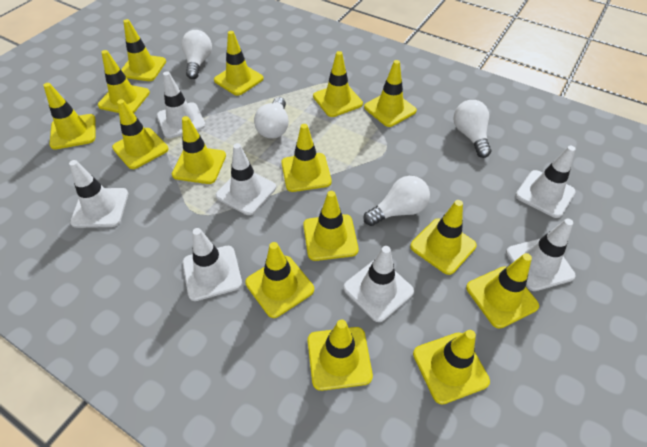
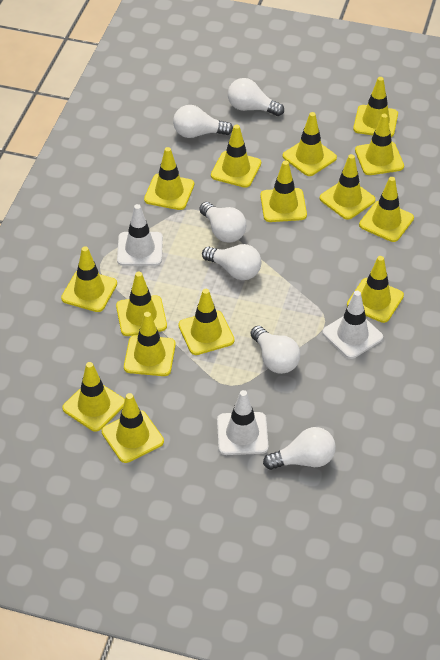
white light bulb: 4 -> 6
white traffic cone: 7 -> 3

